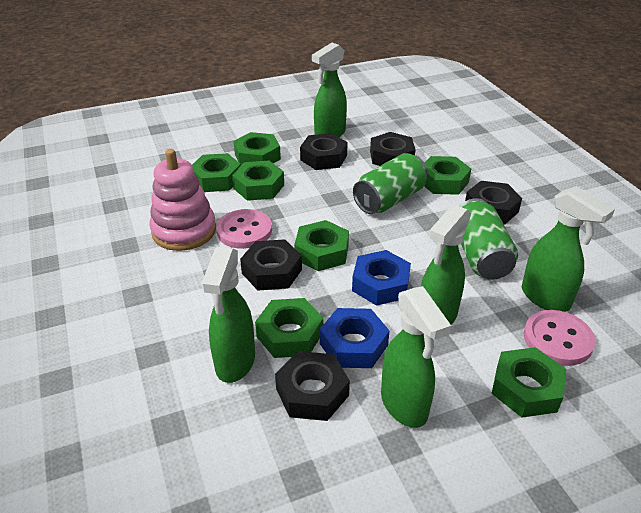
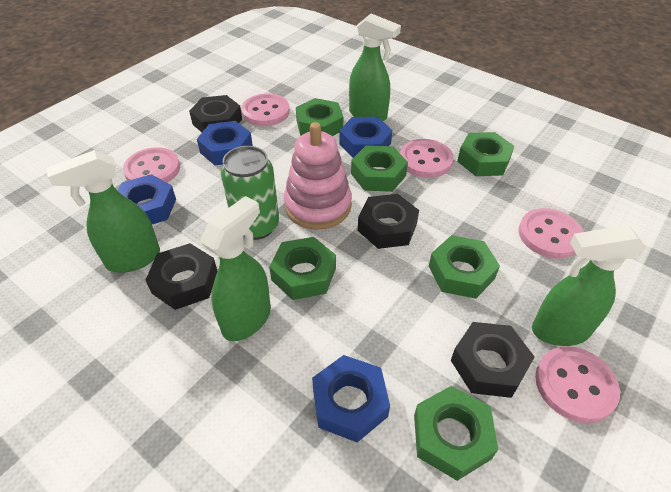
black nut: 5 -> 4
blue nut: 2 -> 4
green can: 2 -> 1
green nut: 7 -> 6
green spray bottle: 5 -> 4
pink button: 2 -> 5

